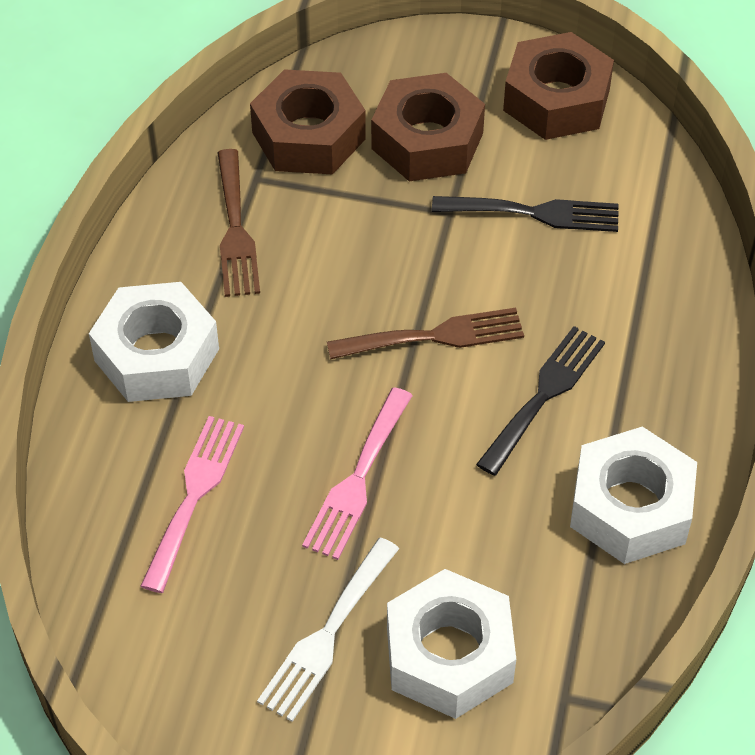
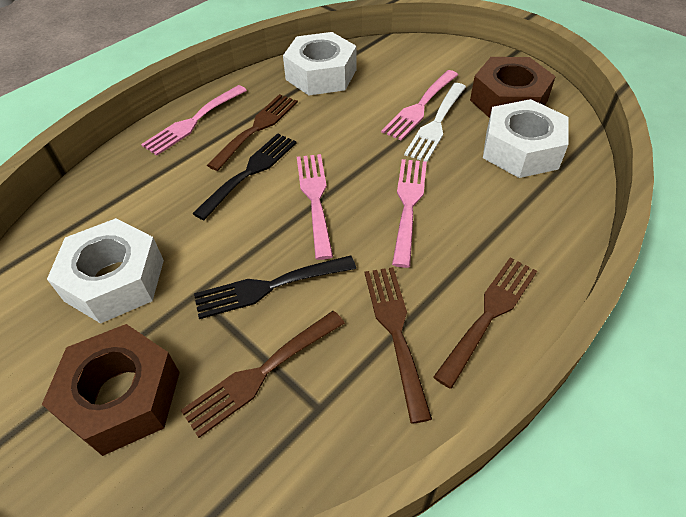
brown fork: 2 -> 4
brown nut: 3 -> 2
pink fork: 2 -> 4

